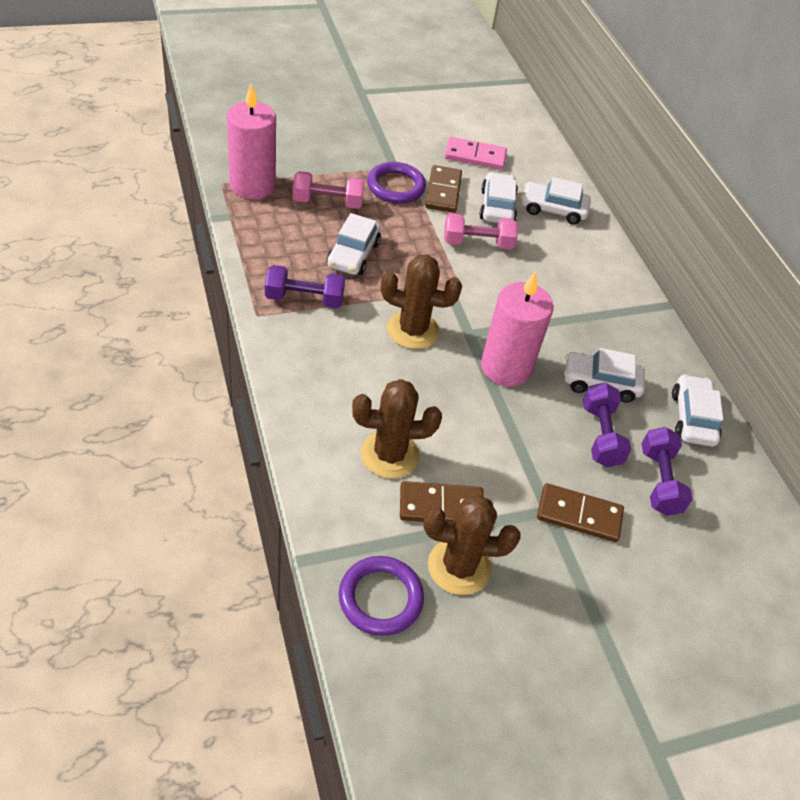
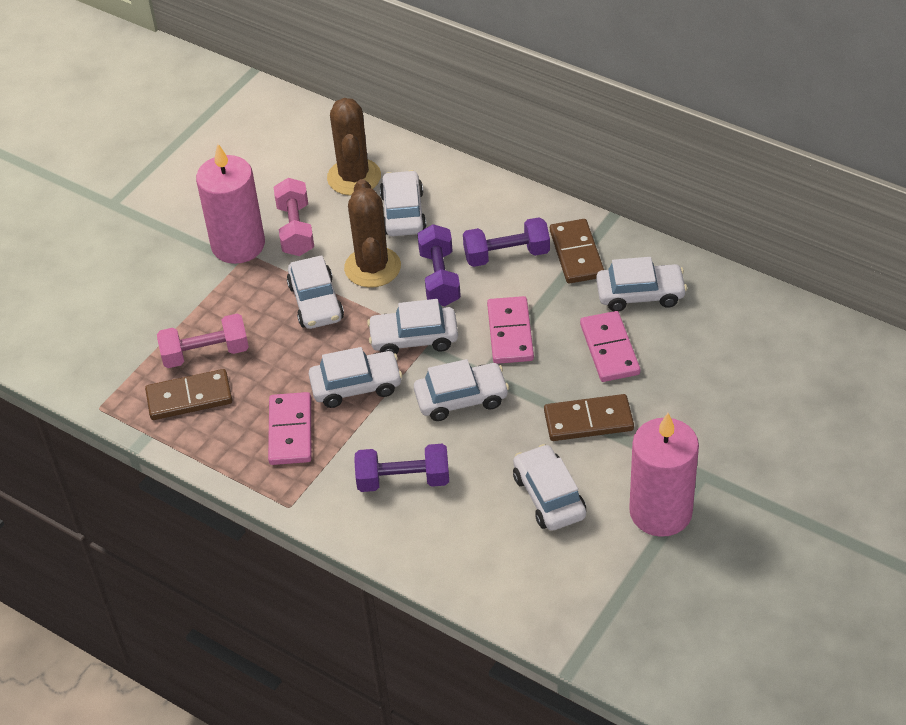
brown cactus: 3 -> 2
pink domino: 1 -> 3
purple ring: 2 -> 0
white car: 5 -> 7

